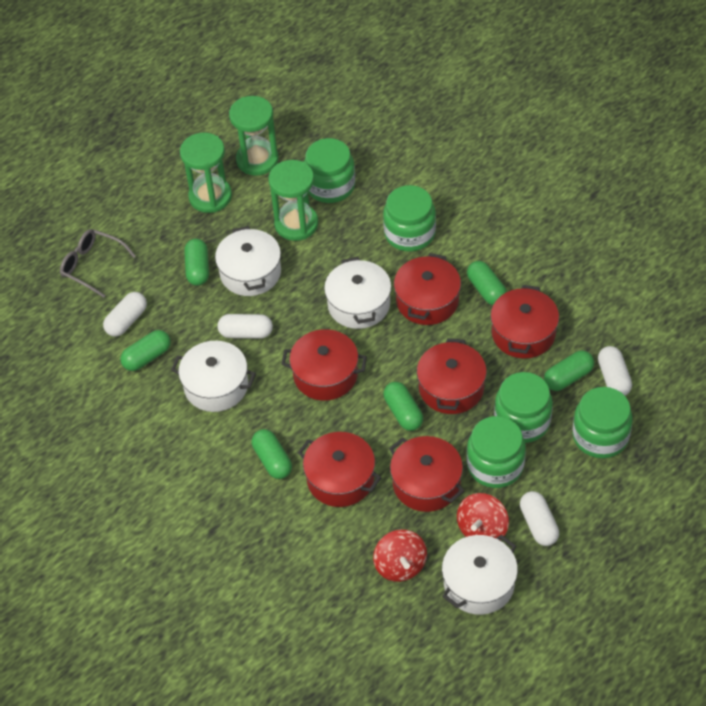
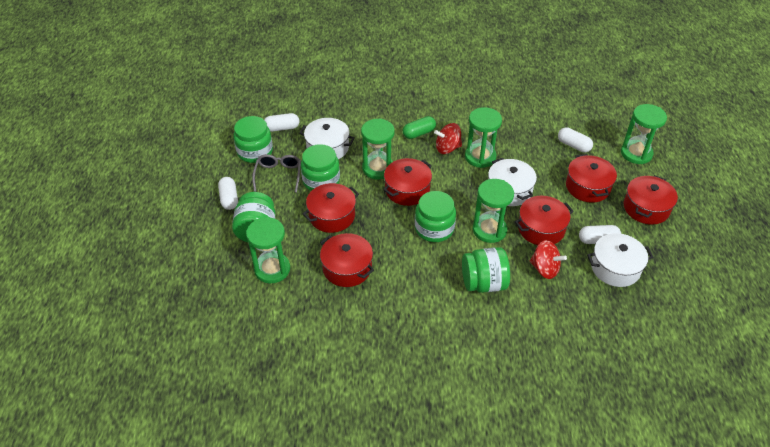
green capsule: 6 -> 1
green hourglass: 3 -> 5
white pot: 4 -> 3

